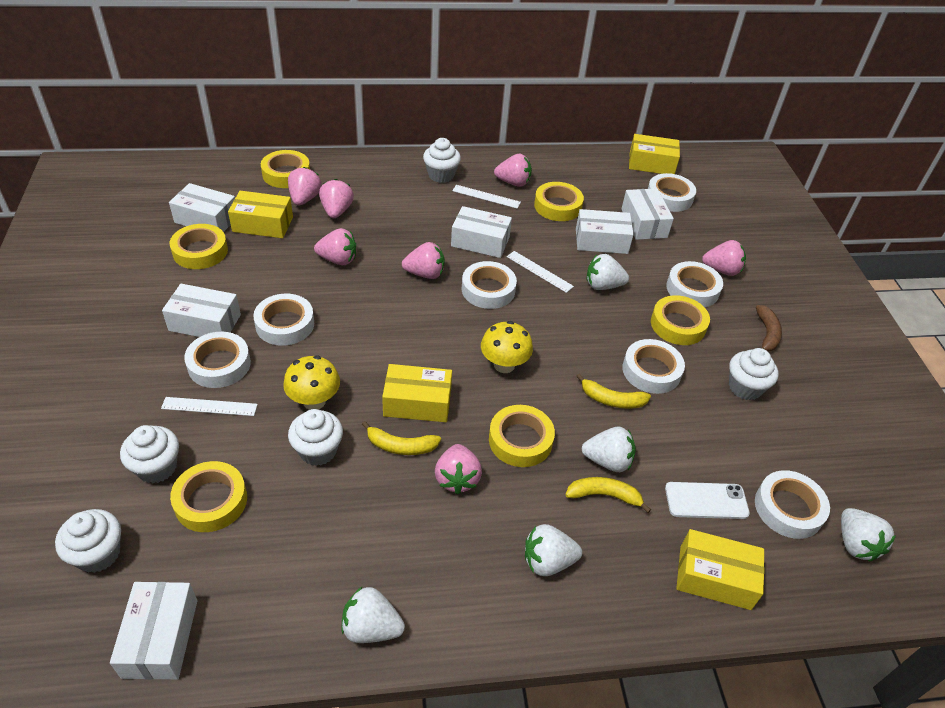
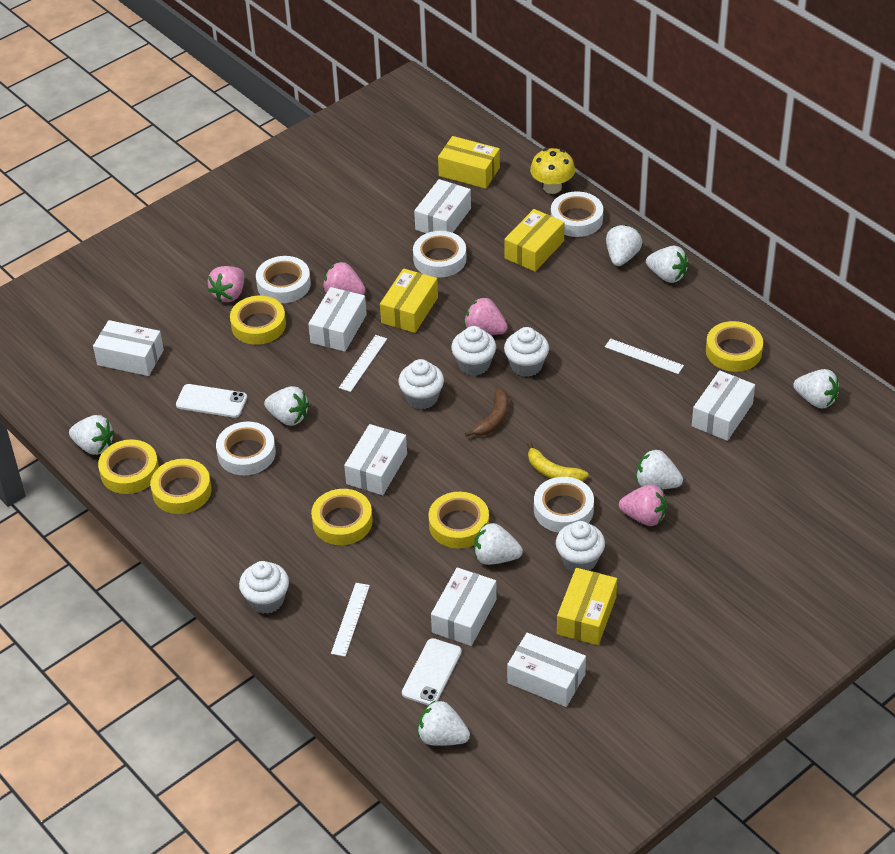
pink strawberry: 7 -> 4
white box: 6 -> 7
white phone: 1 -> 2
white strawberry: 5 -> 8
white tape: 7 -> 5
yellow banana: 3 -> 1
yellow mushroom: 2 -> 1

